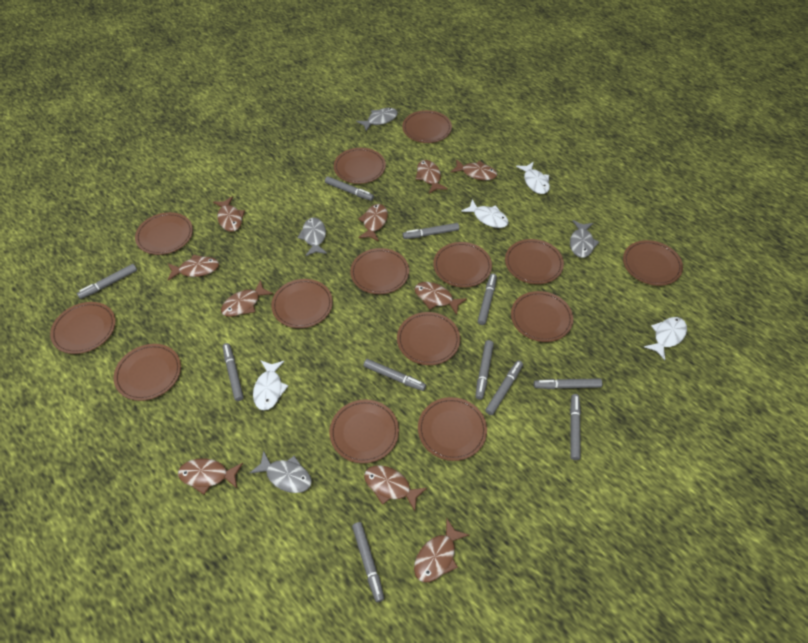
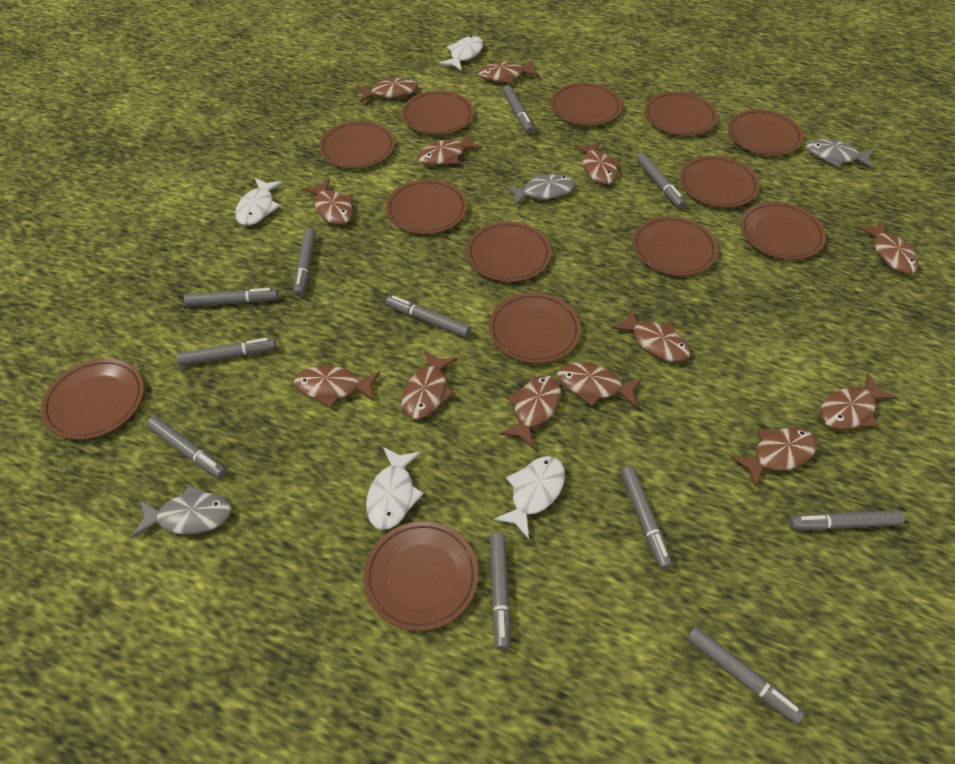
brown fish: 10 -> 13
brown plate: 14 -> 13
grey fish: 4 -> 3

